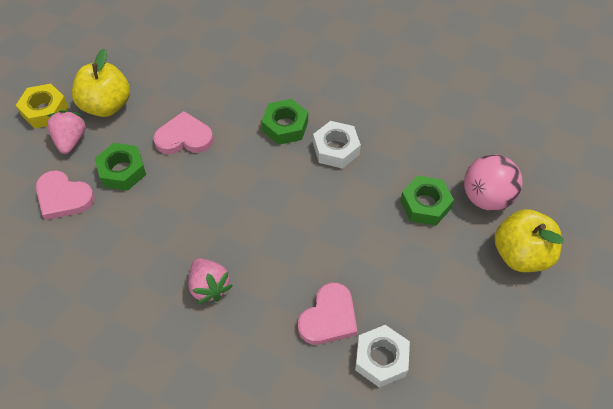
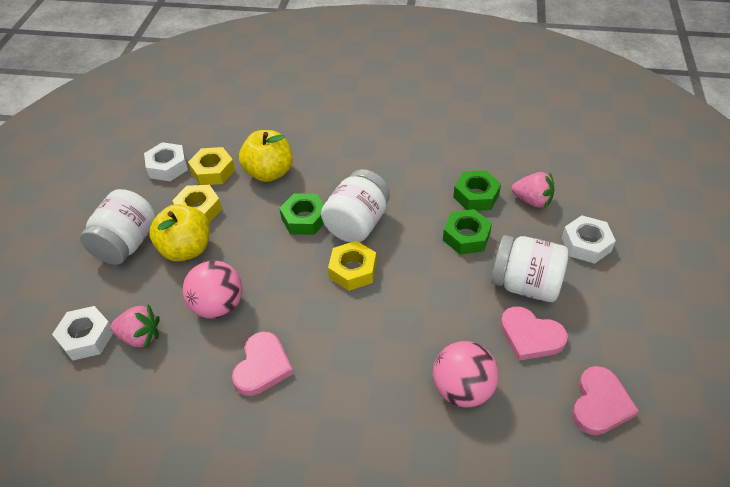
pink ball: 1 -> 2
white jar: 0 -> 3
white nut: 2 -> 3
yellow nut: 1 -> 3

